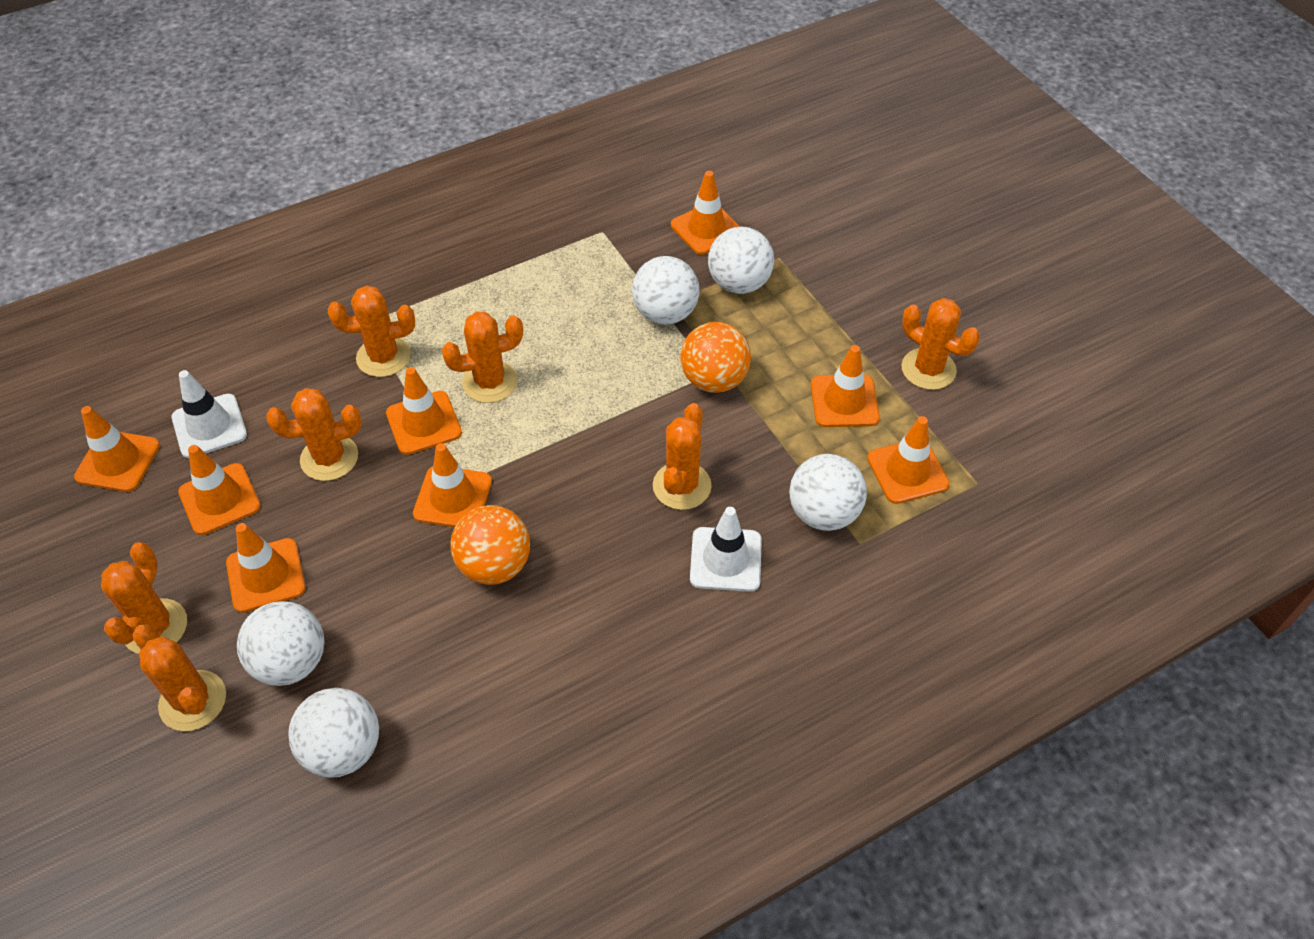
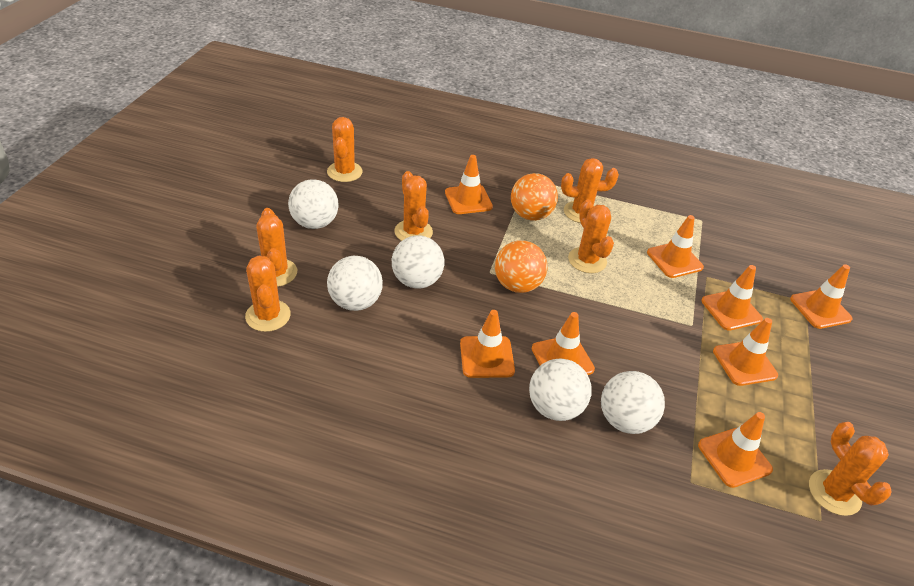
white traffic cone: 2 -> 0

